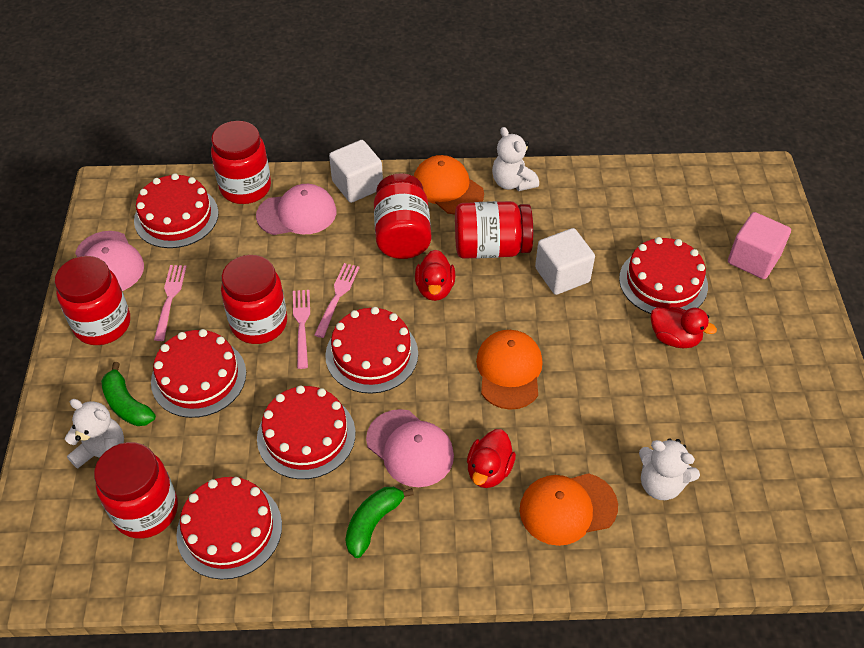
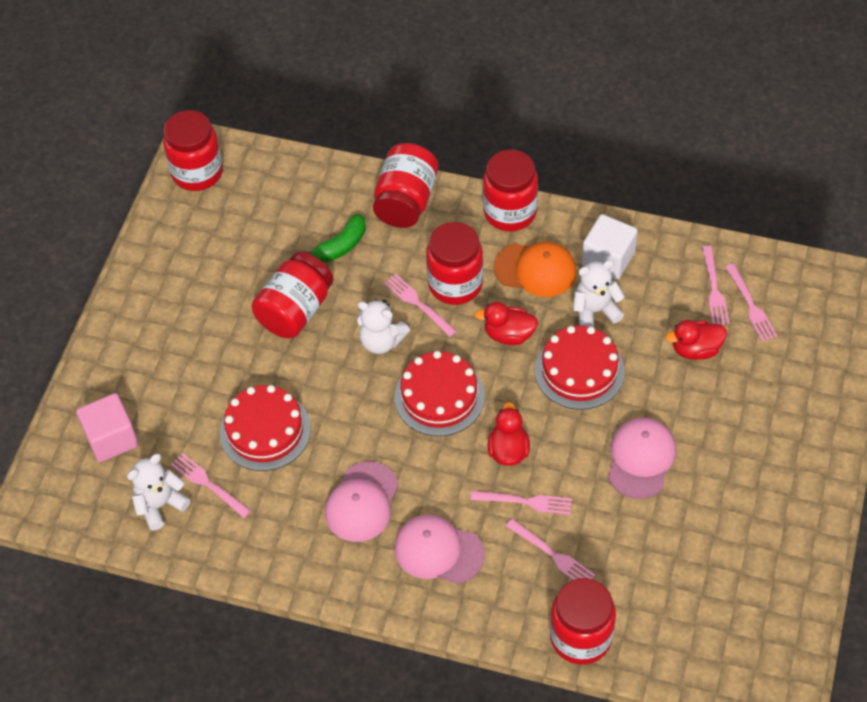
green banana: 2 -> 1
orange cap: 3 -> 1
pink fork: 3 -> 6
red cake: 6 -> 3
white cube: 2 -> 1

